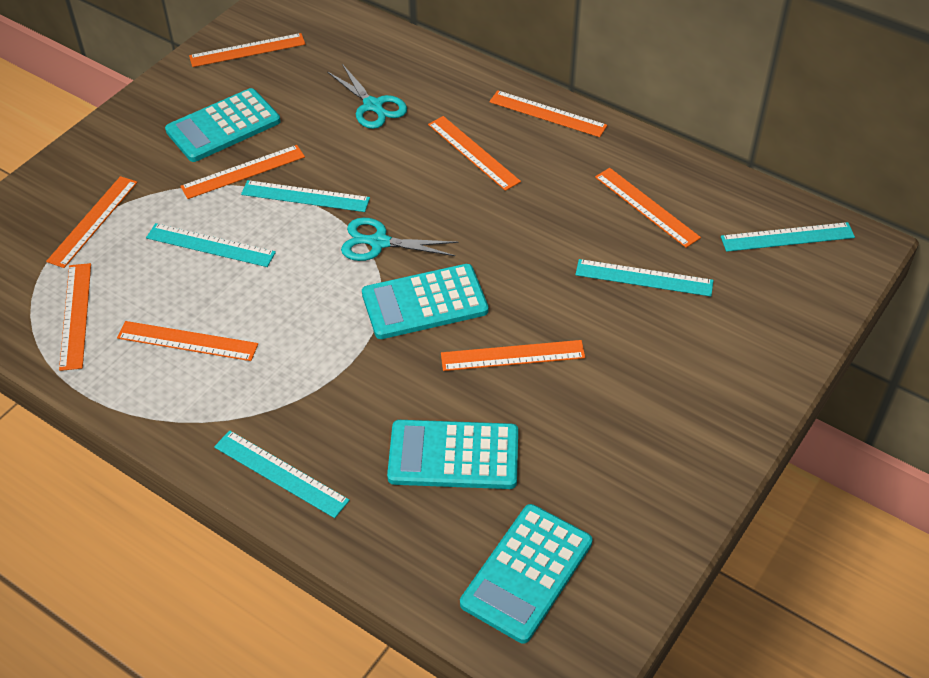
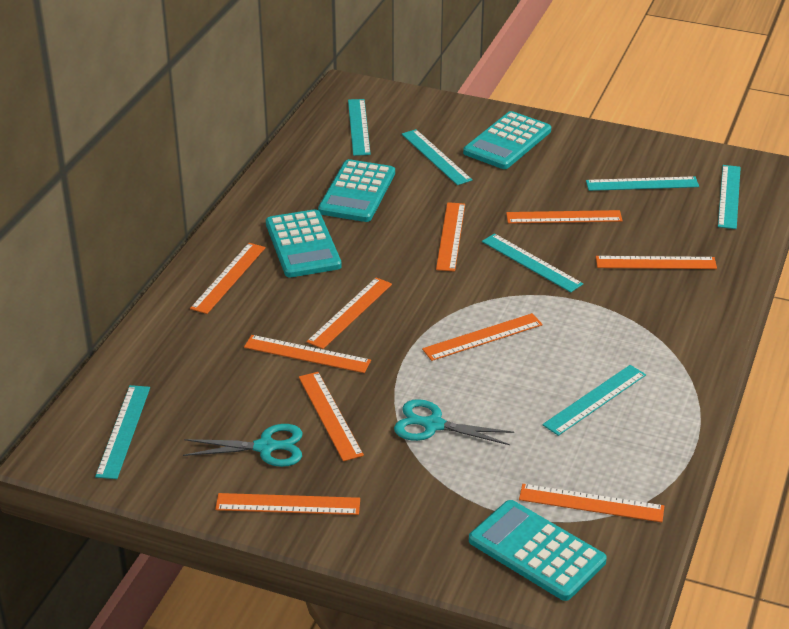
orange ruler: 9 -> 10
turquoise ruler: 5 -> 7

